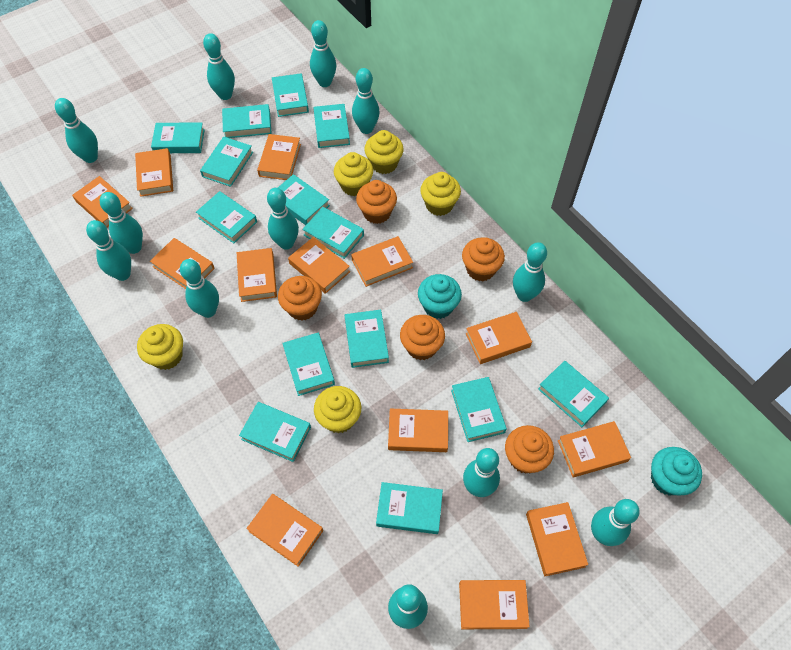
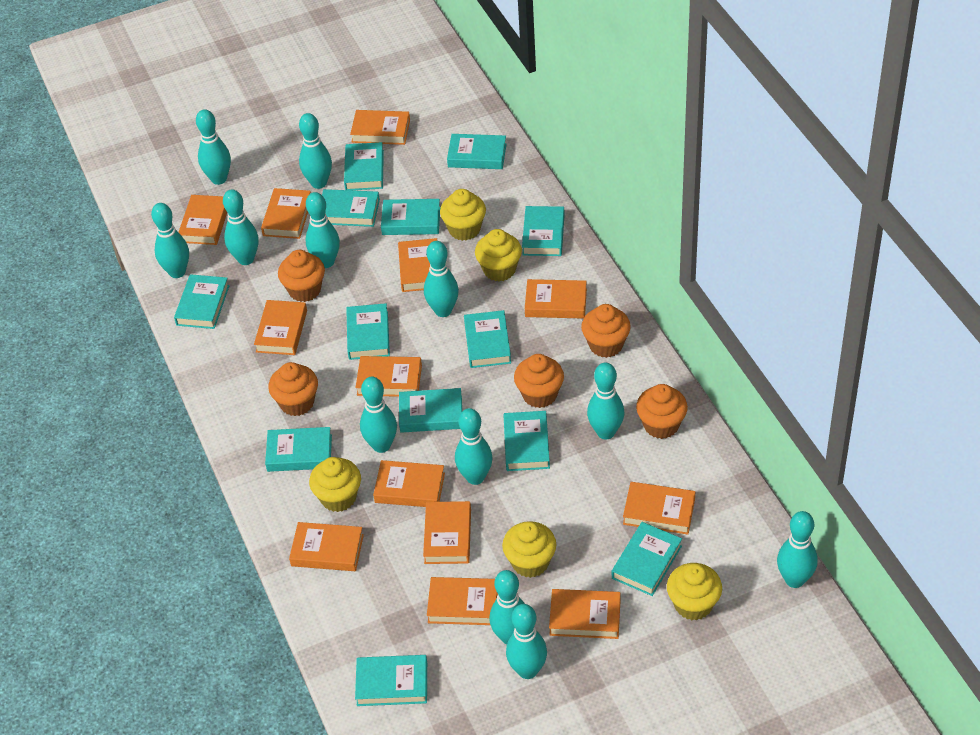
turquoise book: 14 -> 13
turquoise cupcake: 2 -> 0

